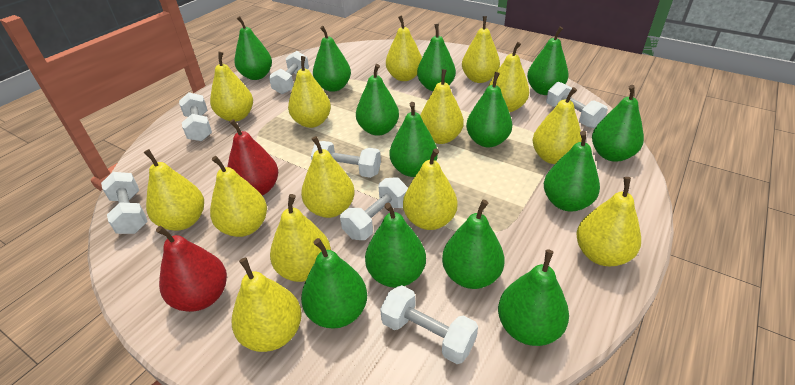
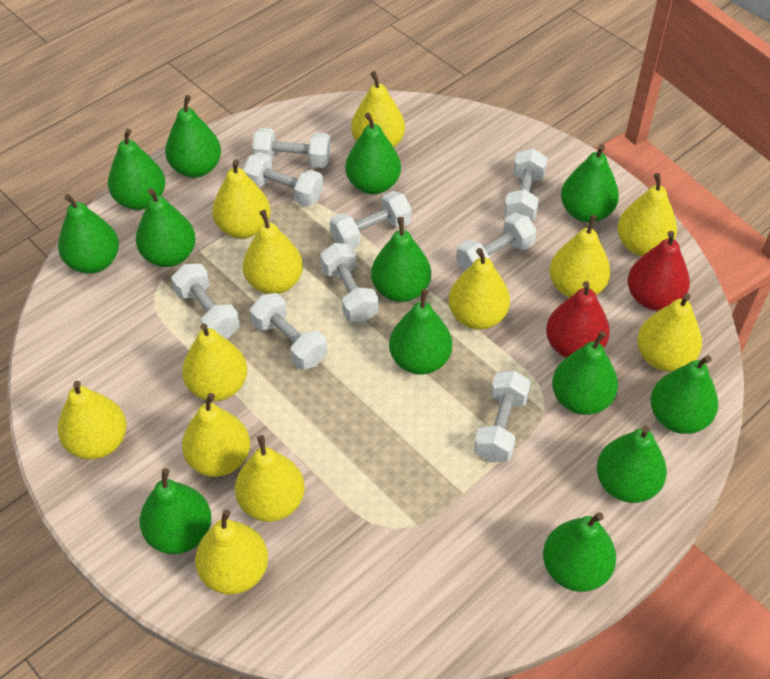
white dumbbell: 7 -> 9
yellow pear: 14 -> 12

